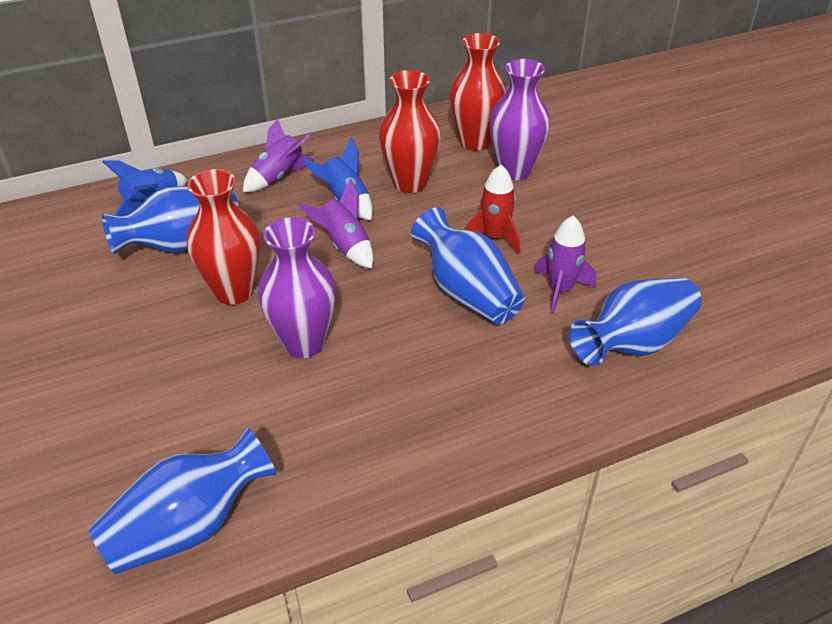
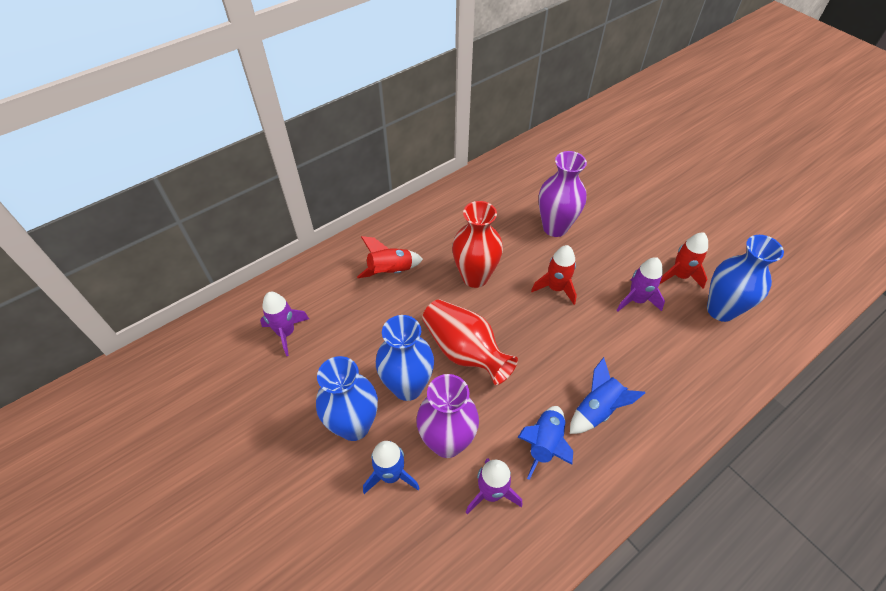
blue rocket: 2 -> 3
blue vase: 4 -> 3
red rocket: 1 -> 3
red vase: 3 -> 2

